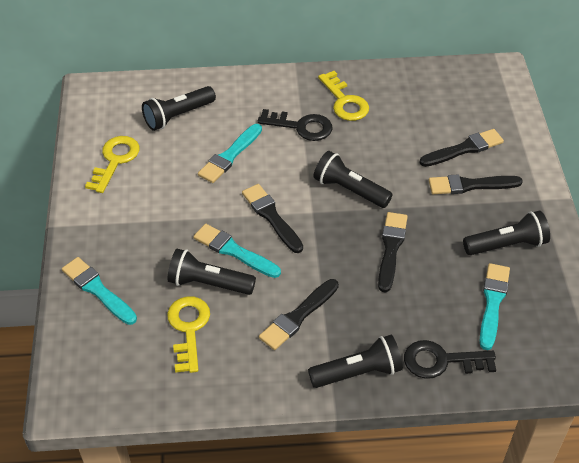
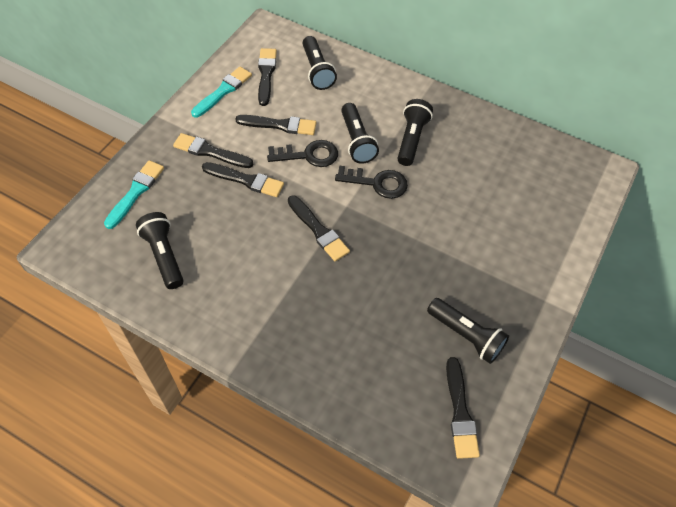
black brush: 5 -> 6
turquoise brush: 4 -> 2
yellow key: 3 -> 0

